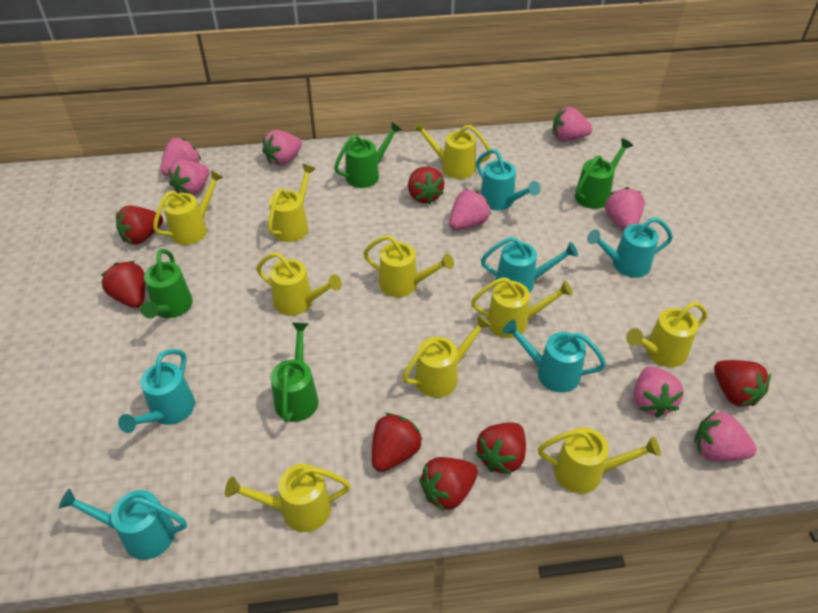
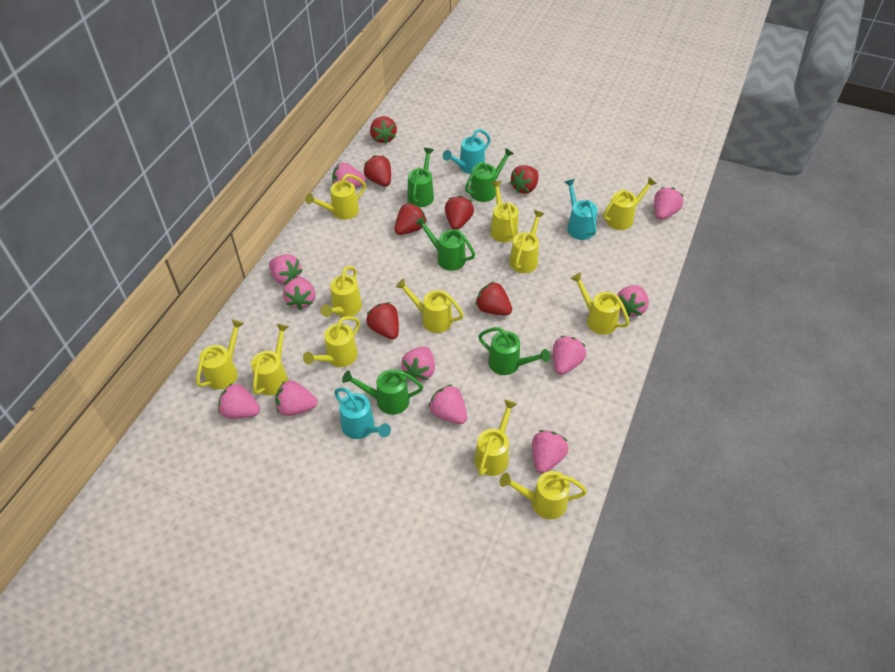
green watering can: 4 -> 5
pink strawberry: 8 -> 11
turquoise watering can: 6 -> 3
yellow watering can: 10 -> 12

